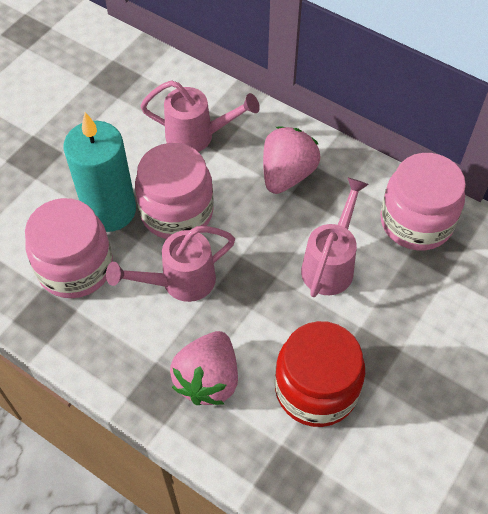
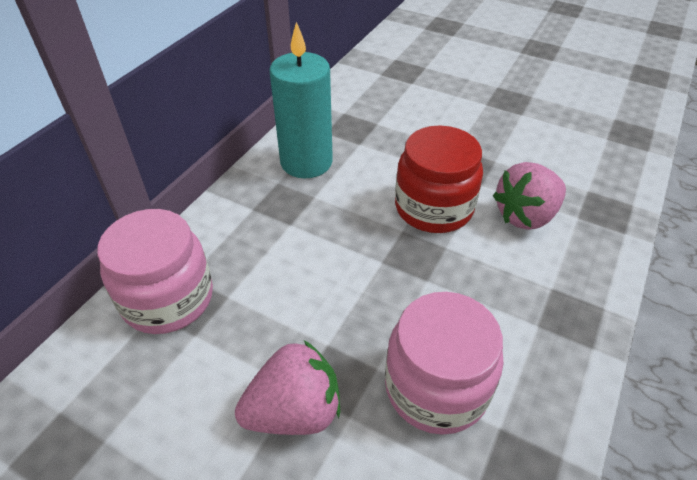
pink jar: 3 -> 2
pink watering can: 3 -> 0

